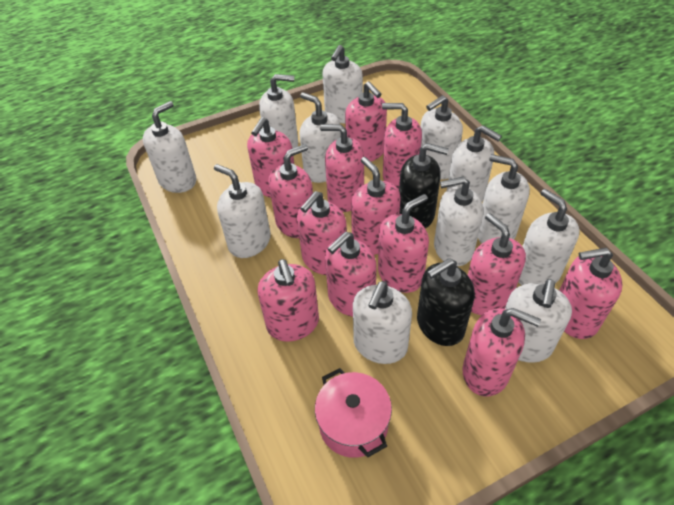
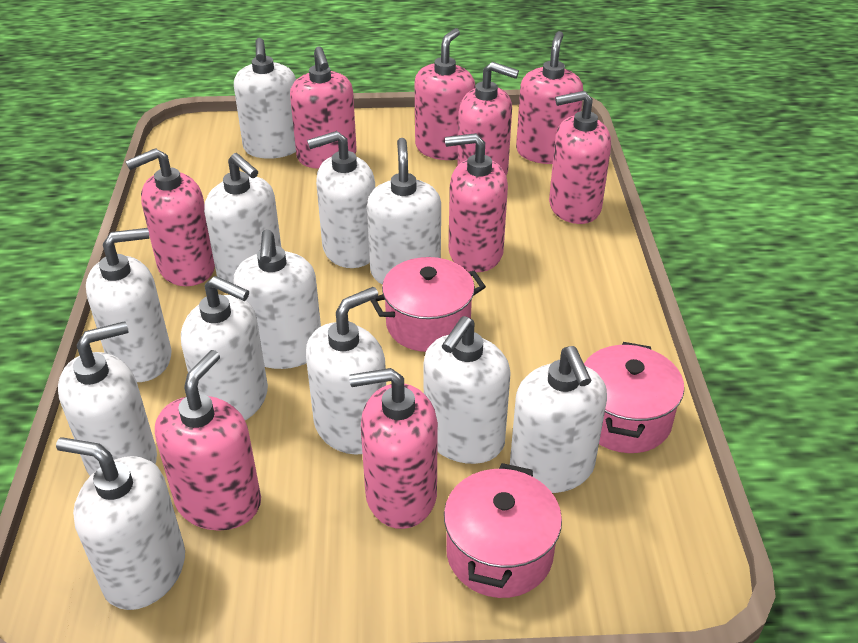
black soap dispenser: 2 -> 0
pink pot: 1 -> 3
pink soap dispenser: 13 -> 9

